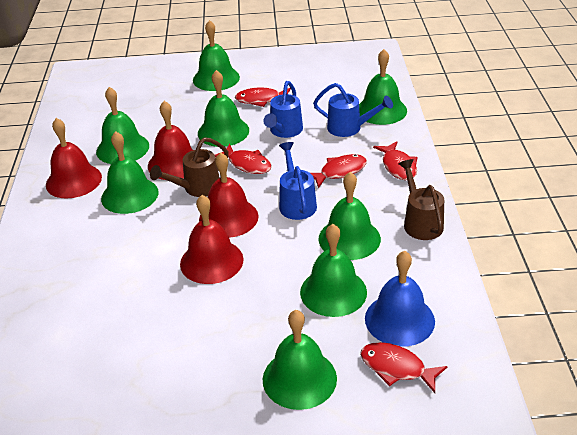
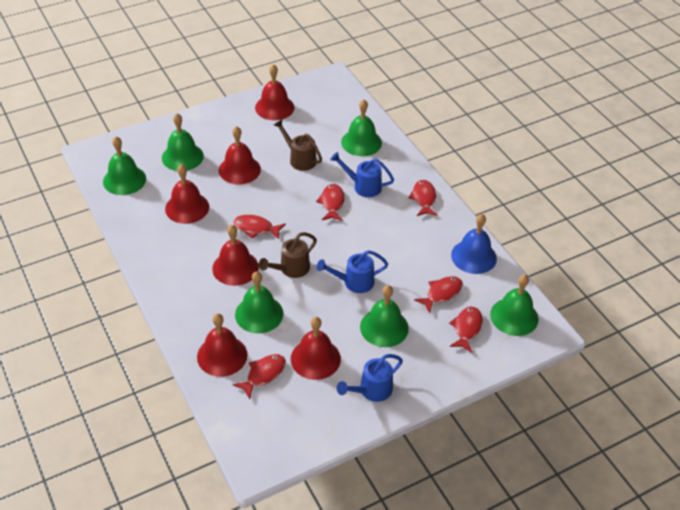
green bell: 8 -> 6
red bell: 4 -> 6
red fish: 5 -> 6

